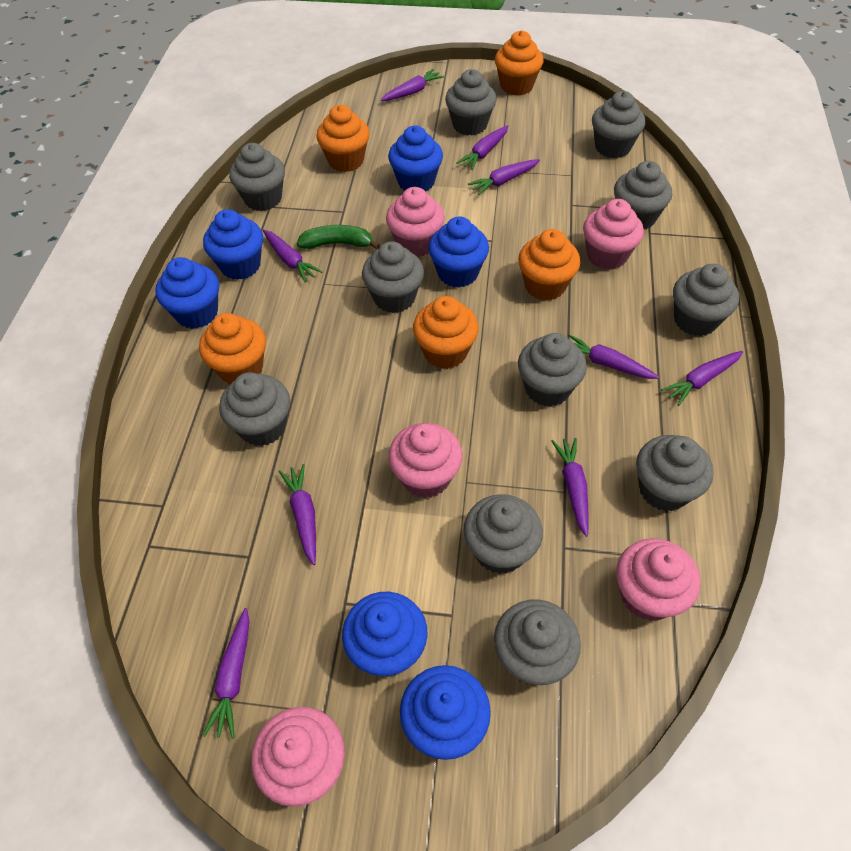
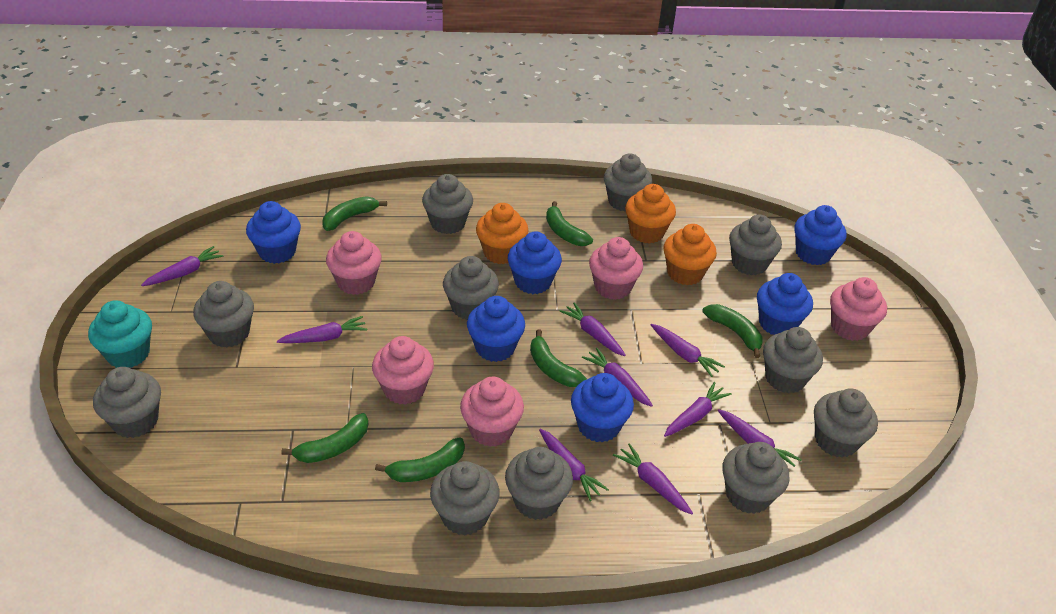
green banana: 1 -> 6
orange cupcake: 5 -> 3
turquoise cupcake: 0 -> 1

